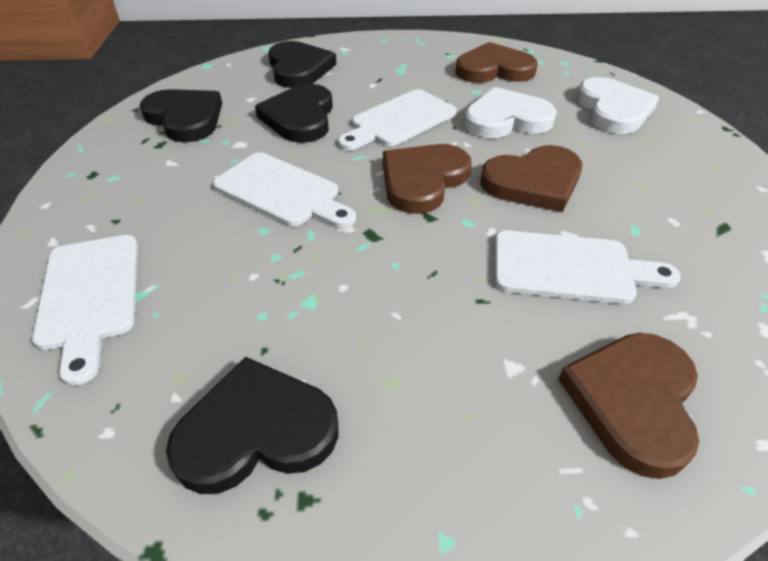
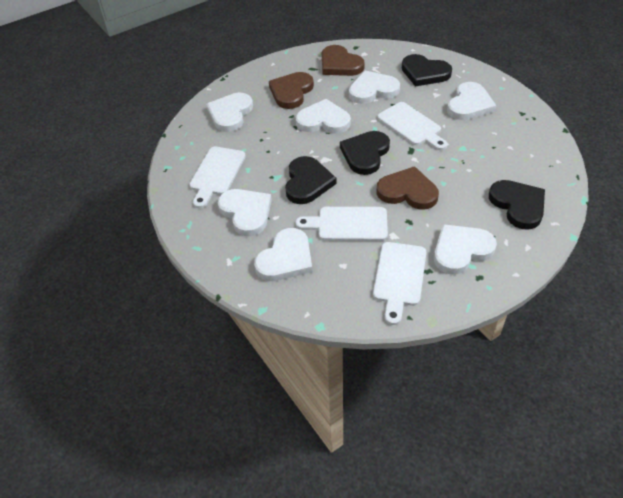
brown heart: 4 -> 3
white heart: 2 -> 7

